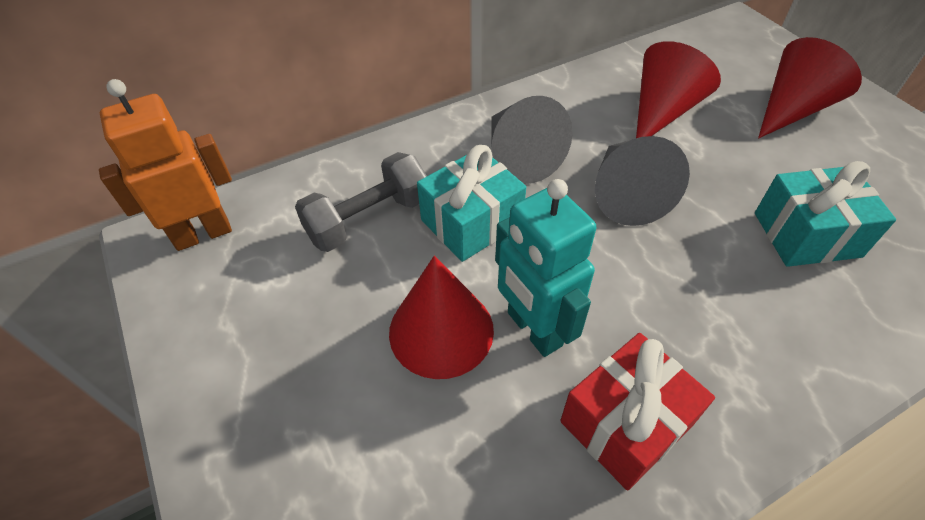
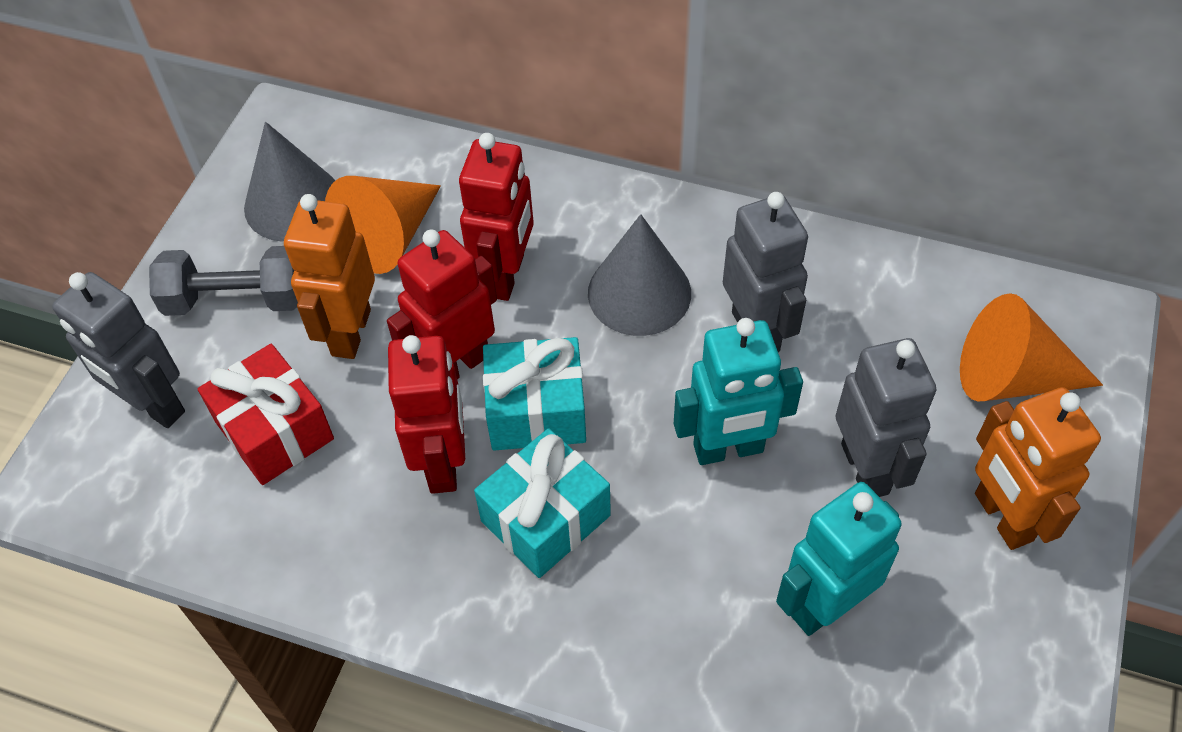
grey robot: 0 -> 3
orange cone: 0 -> 2
orange robot: 1 -> 2
red cone: 3 -> 0
red robot: 0 -> 3
turquoise robot: 1 -> 2

